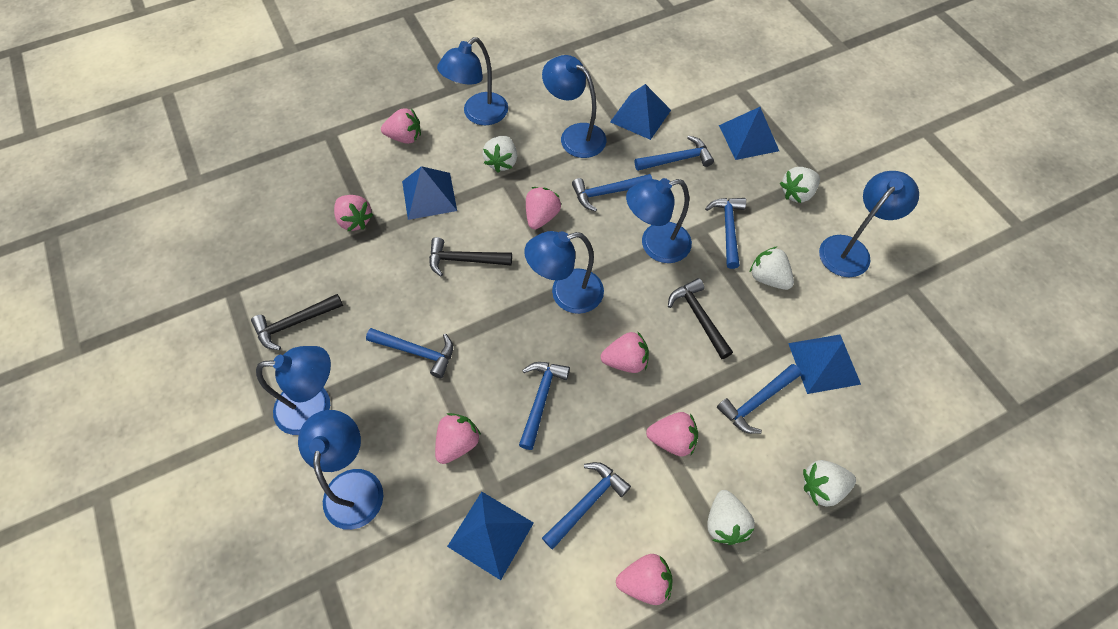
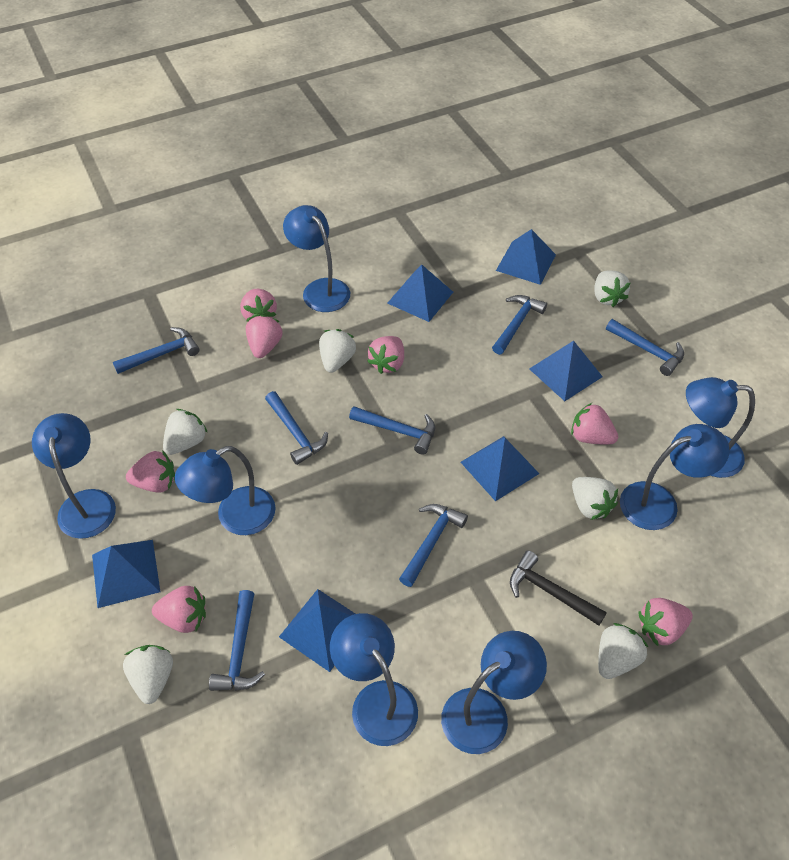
black hammer: 3 -> 1
blue pyramid: 5 -> 6
white strawberry: 5 -> 6

